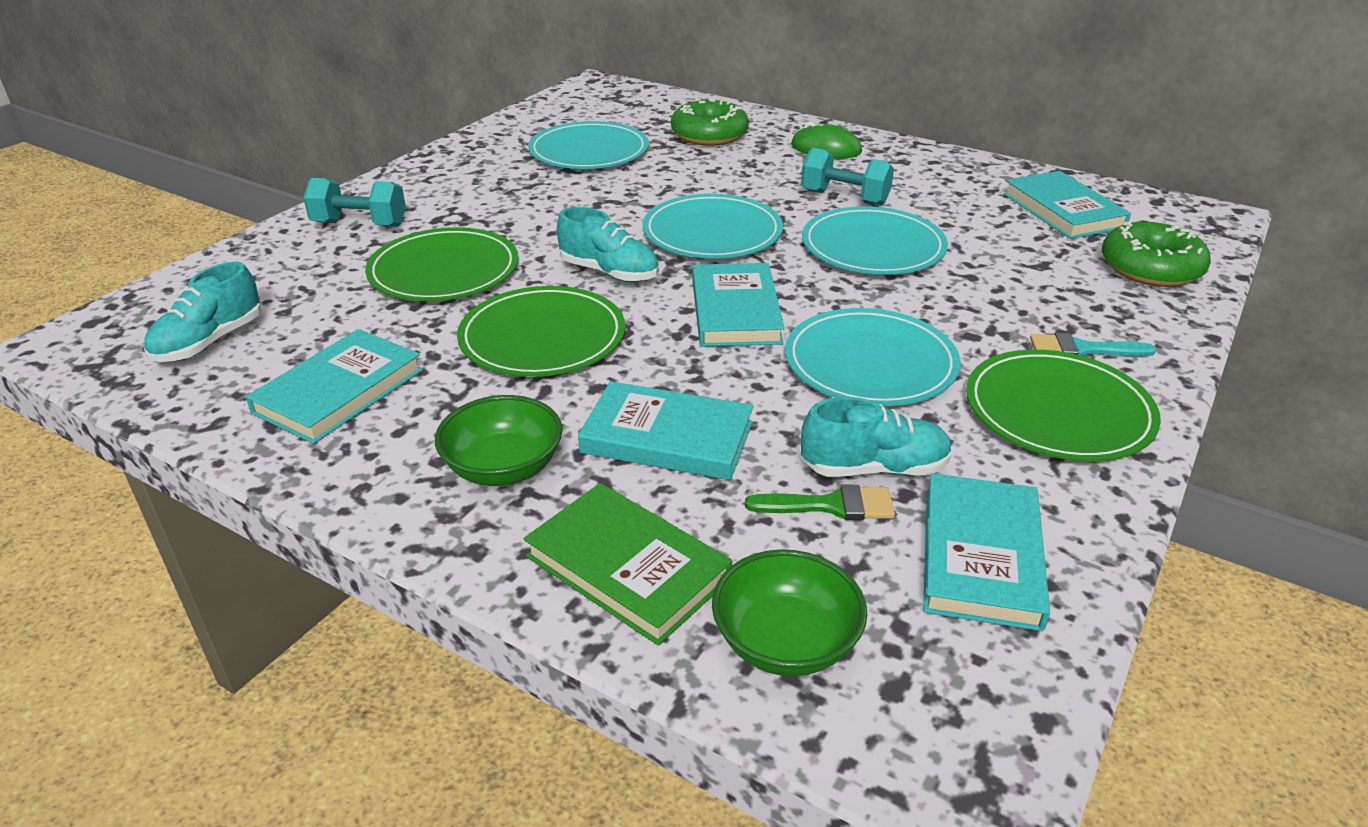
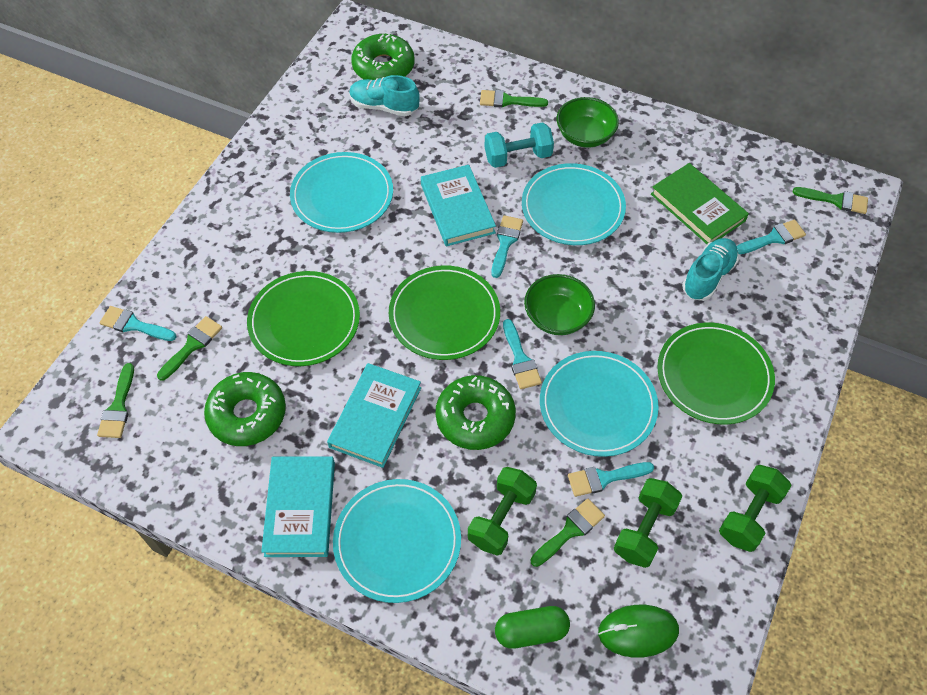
green brush: 1 -> 5
green capsule: 0 -> 1
green donut: 2 -> 3
green dumbbell: 0 -> 3
turquoise book: 5 -> 3
turquoise brush: 1 -> 5
turquoise dumbbell: 2 -> 1
turquoise shoe: 3 -> 2

